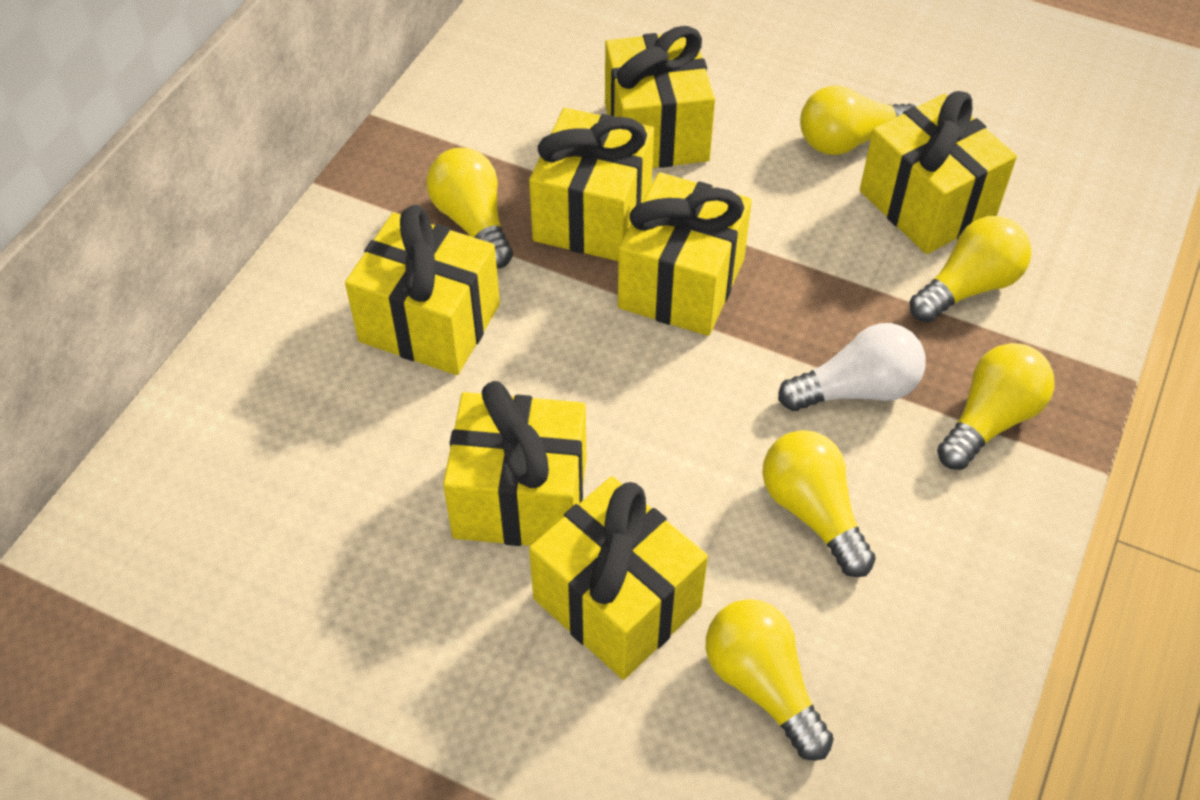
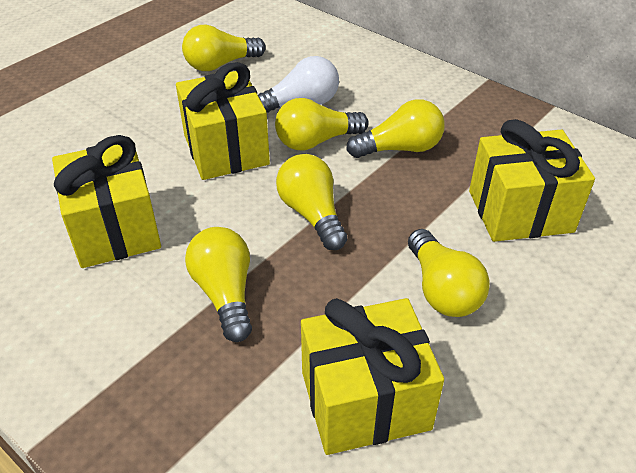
yellow gift: 7 -> 4

